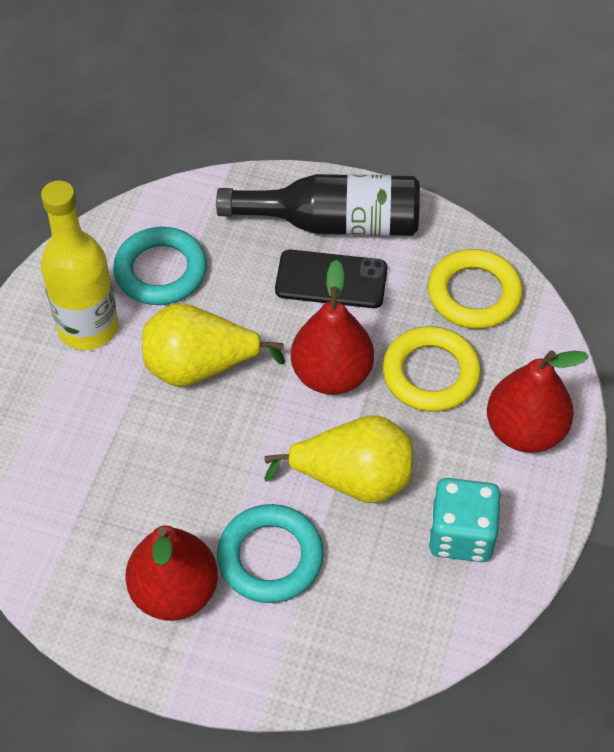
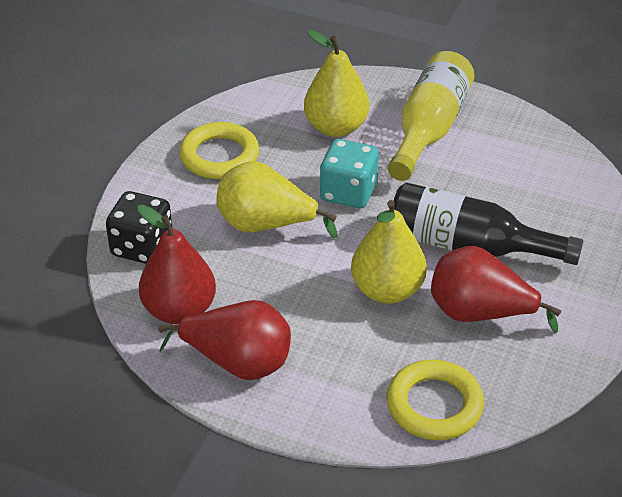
black dice: 0 -> 1
black phone: 1 -> 0
turquoise ring: 2 -> 0
yellow pear: 2 -> 3

